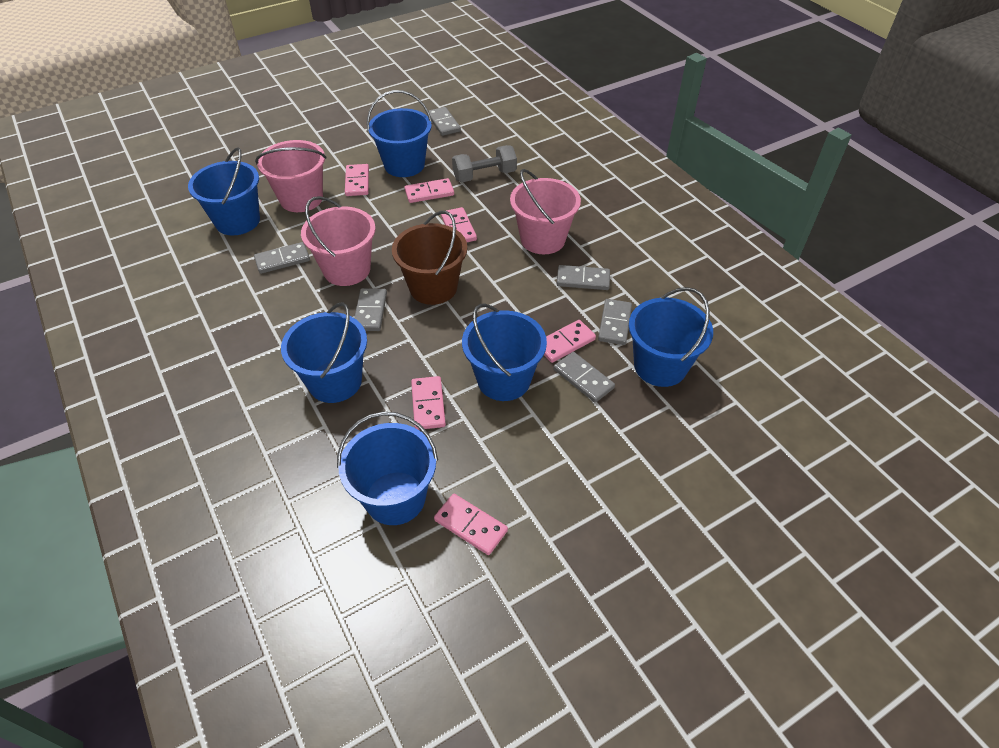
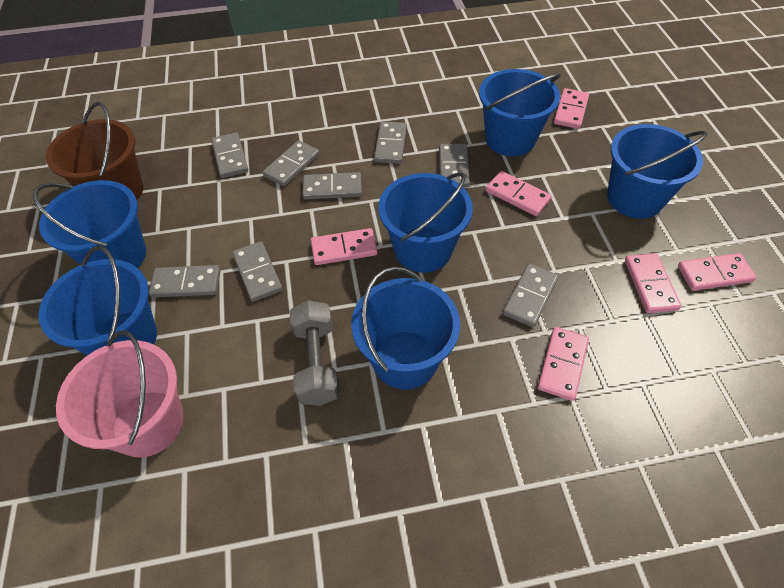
grey domino: 6 -> 8
pink bucket: 3 -> 1

